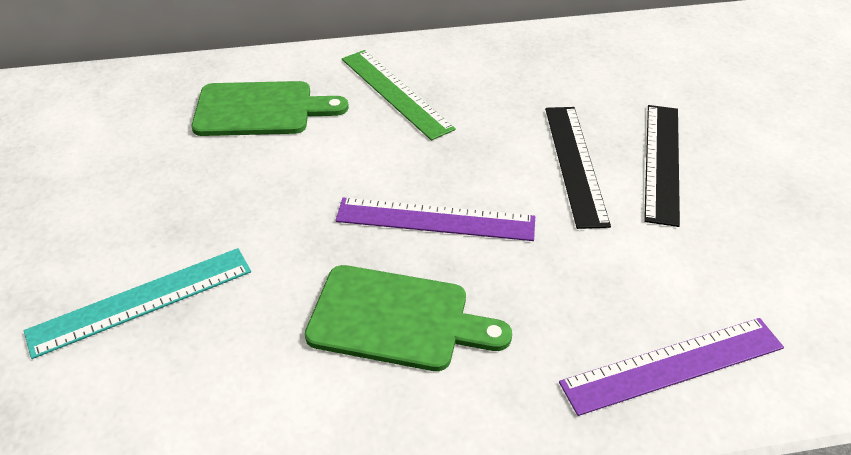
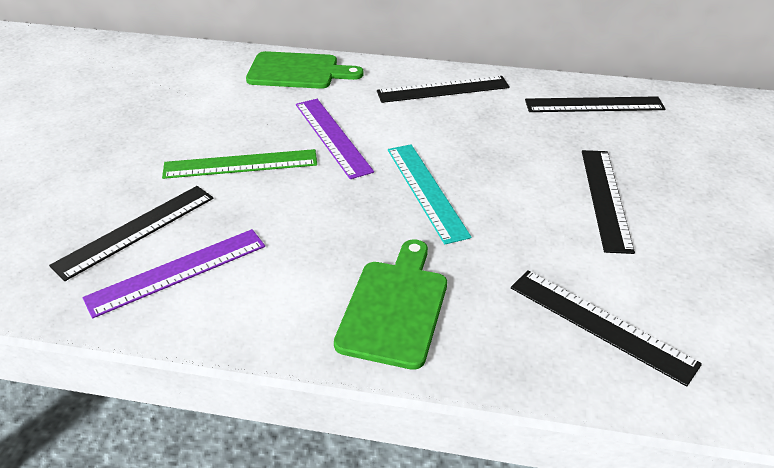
black ruler: 2 -> 5

